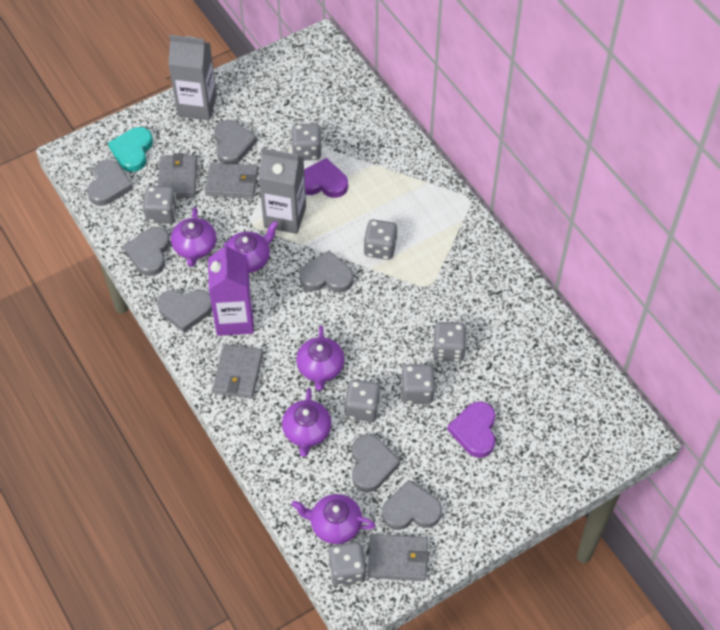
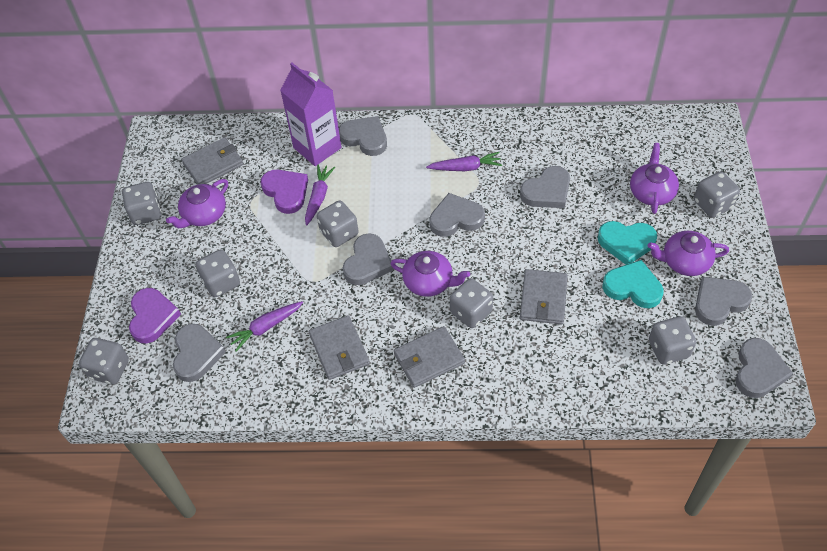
grey carton: 2 -> 0
purple carrot: 0 -> 3
purple teapot: 5 -> 4
turquoise heart: 1 -> 2

